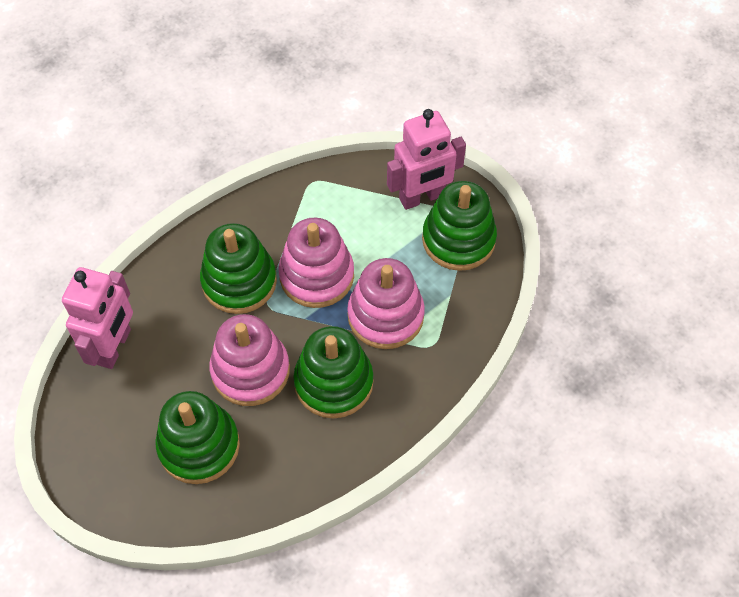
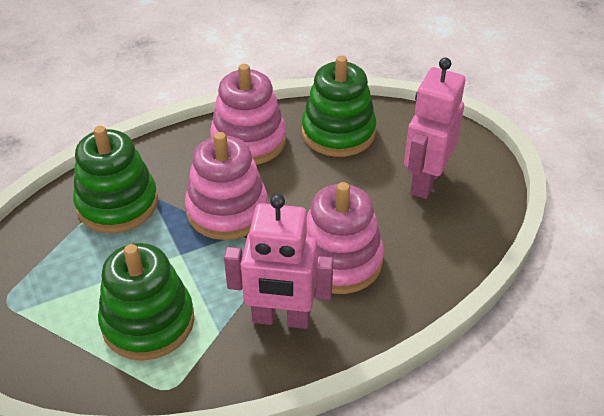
green stacking toy: 4 -> 3

